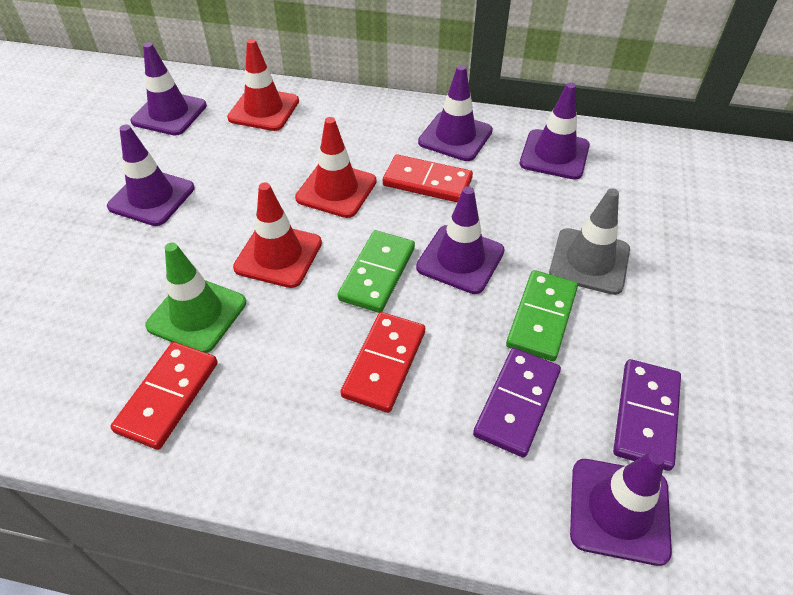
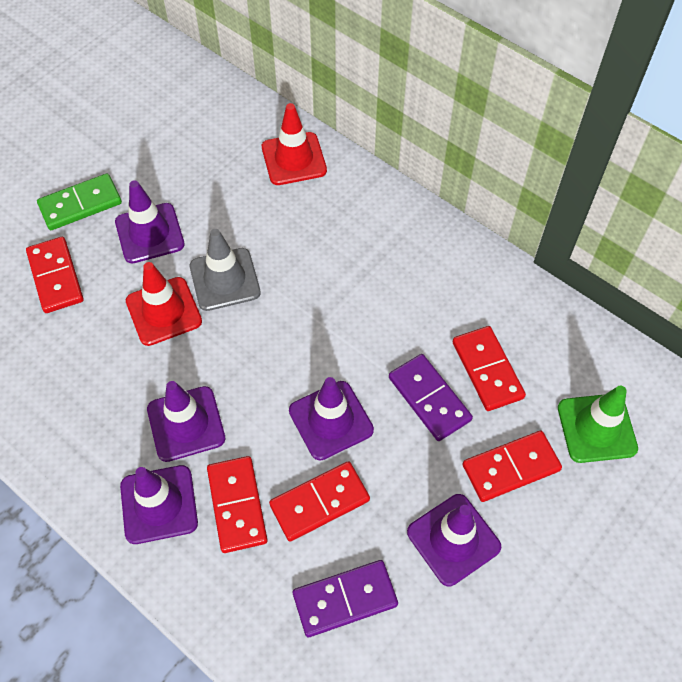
green domino: 2 -> 1
purple traffic cone: 6 -> 5
red domino: 3 -> 5
red traffic cone: 3 -> 2

